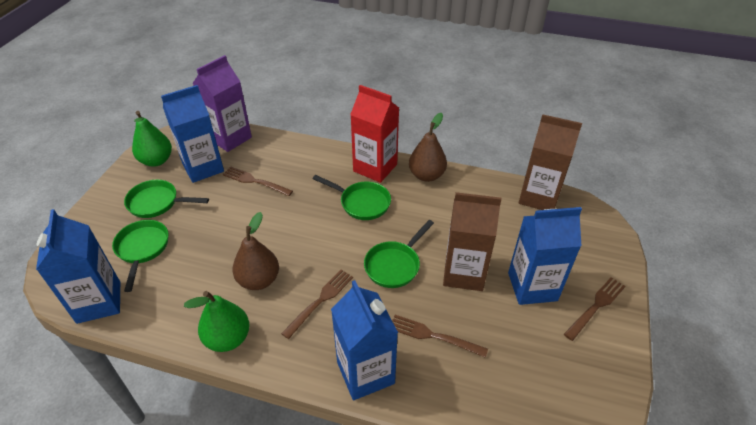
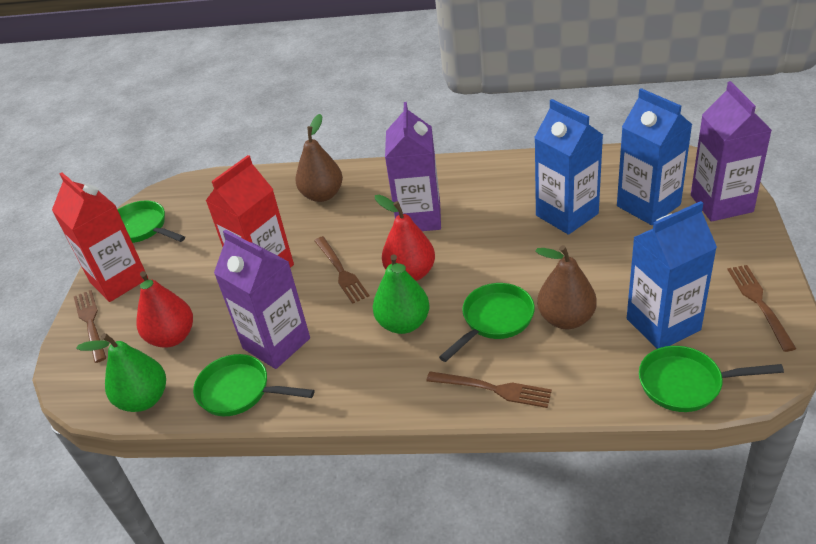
blue carton: 4 -> 3
brown carton: 2 -> 0
purple carton: 1 -> 3
red carton: 1 -> 2
red pear: 0 -> 2

